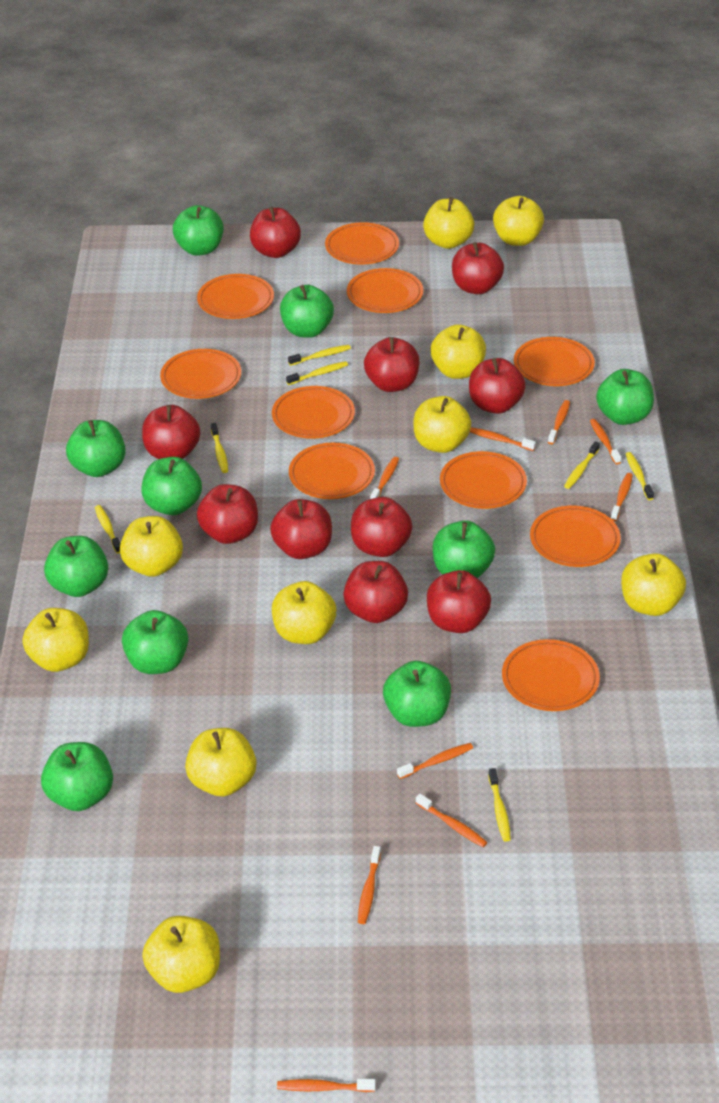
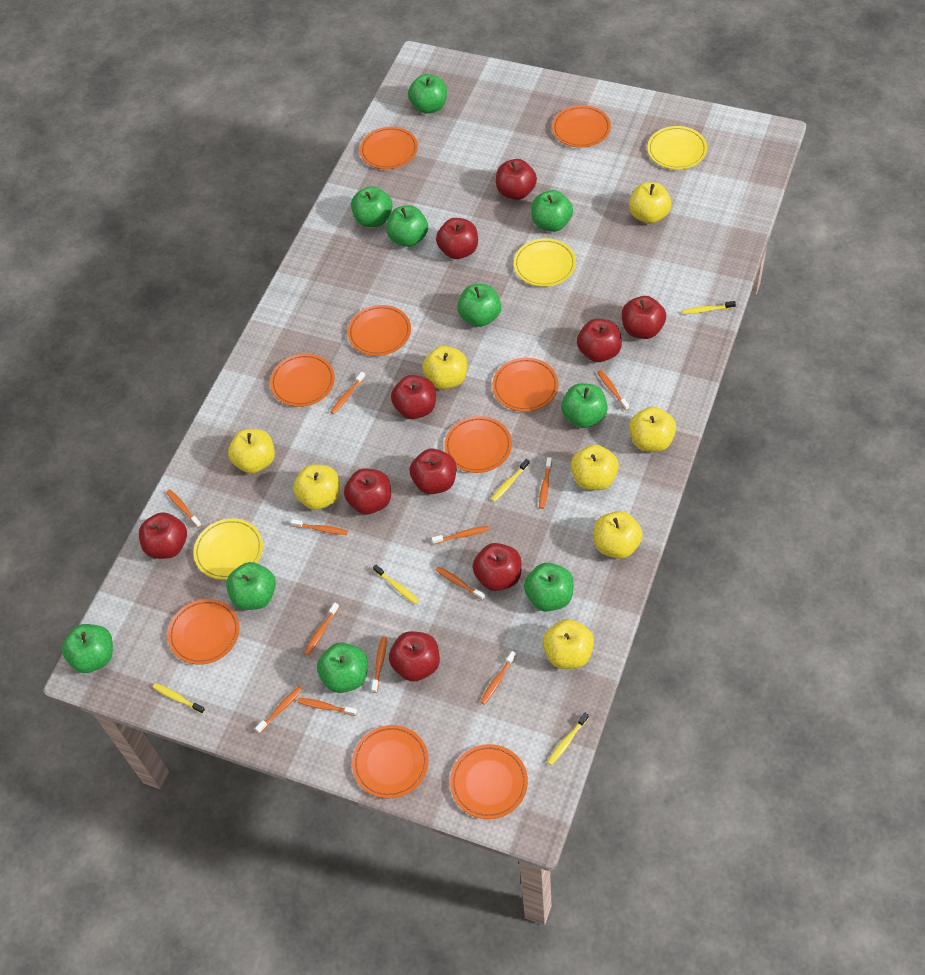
orange plate: 10 -> 9
orange toothbrush: 9 -> 12
yellow apple: 10 -> 8
yellow plate: 0 -> 3
yellow toothbrush: 7 -> 5

